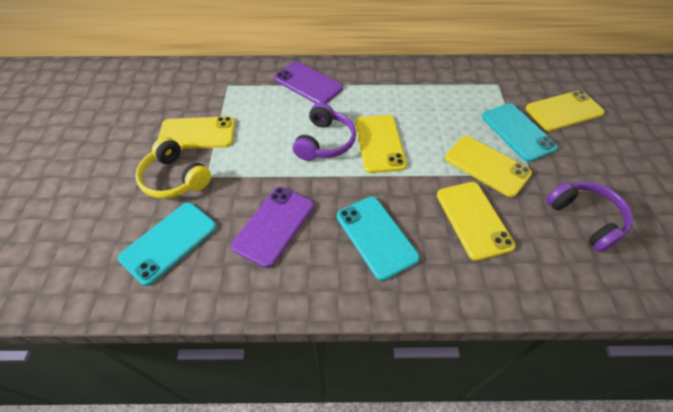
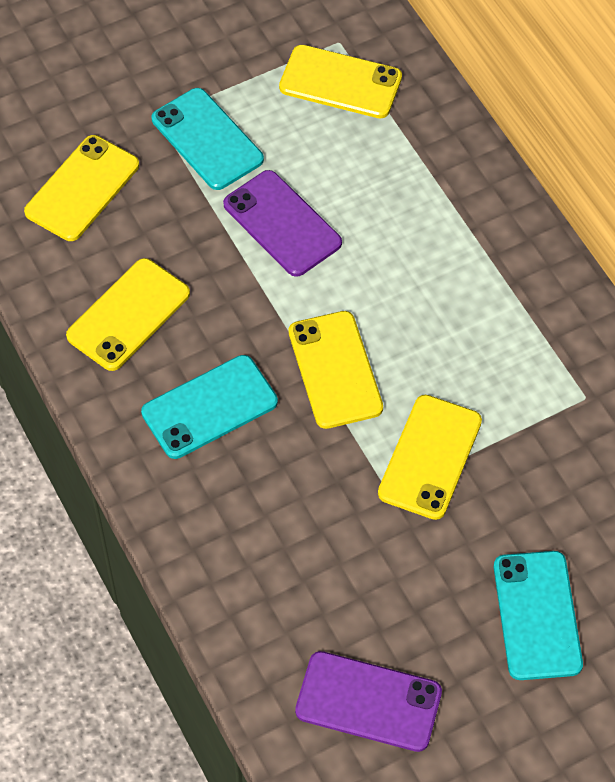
purple headphones: 2 -> 0
yellow headphones: 1 -> 0

